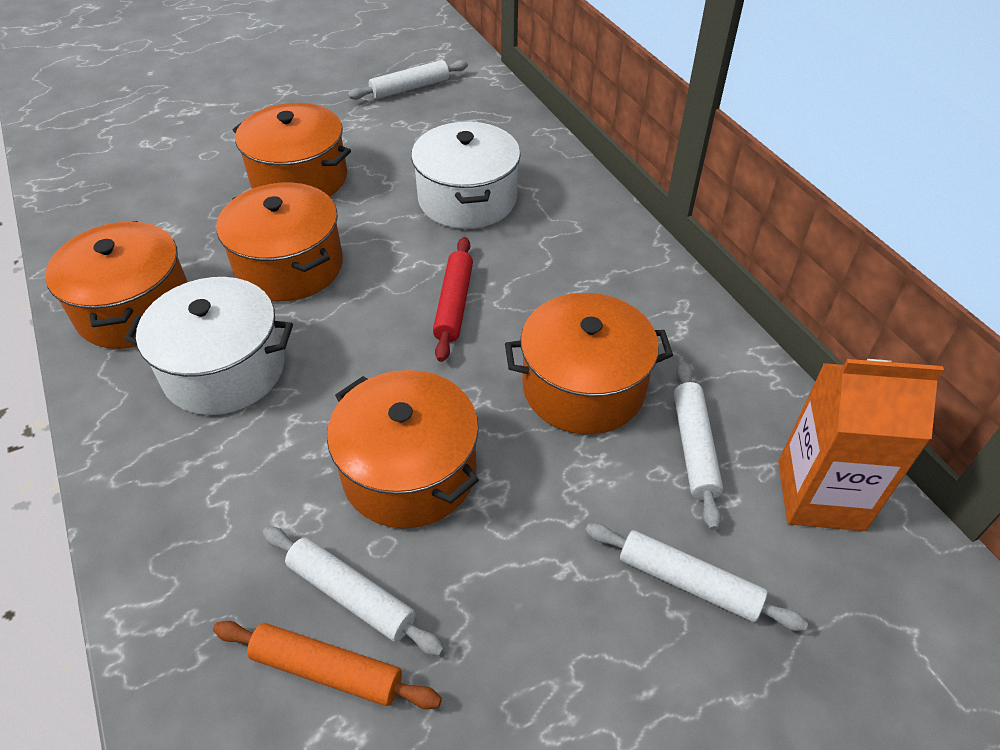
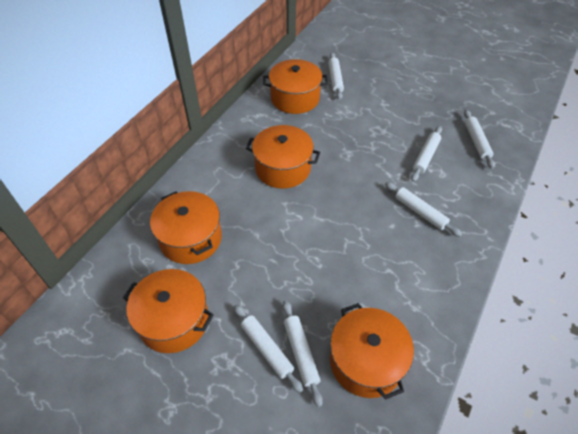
orange carton: 1 -> 0
orange rolling pin: 1 -> 0
red rolling pin: 1 -> 0
white pot: 2 -> 0
white rolling pin: 4 -> 6

